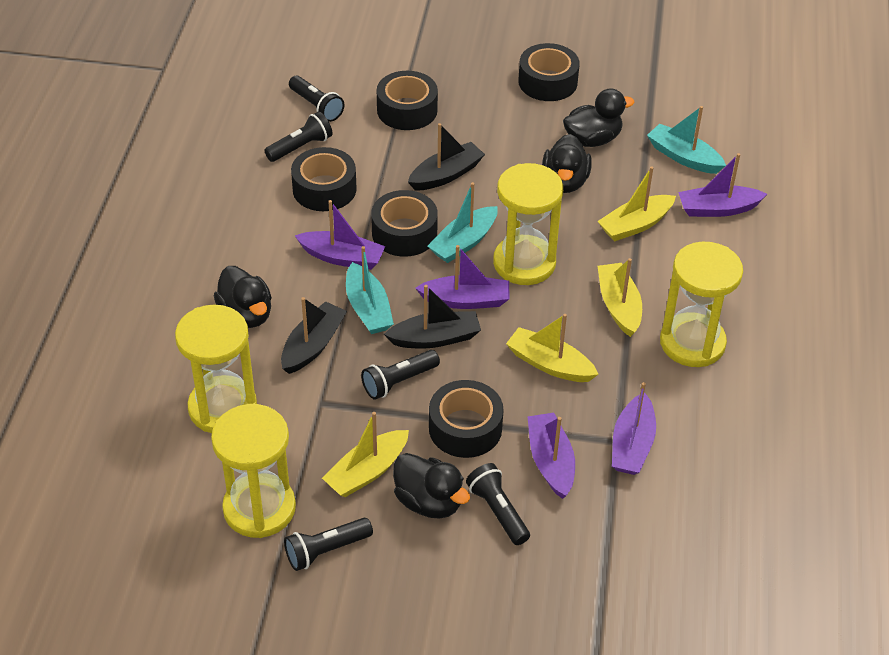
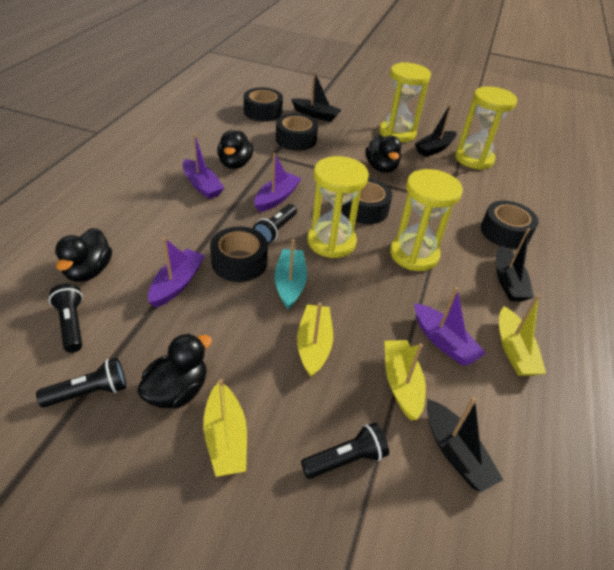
black boat: 3 -> 4
black flashlight: 5 -> 4
purple boat: 5 -> 4
turquoise boat: 3 -> 1

